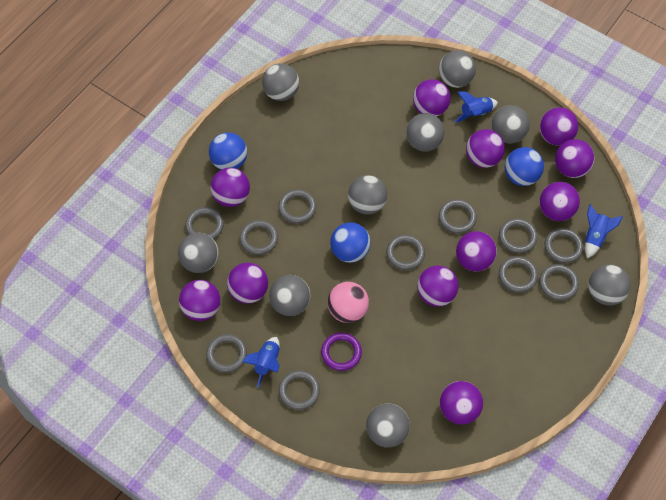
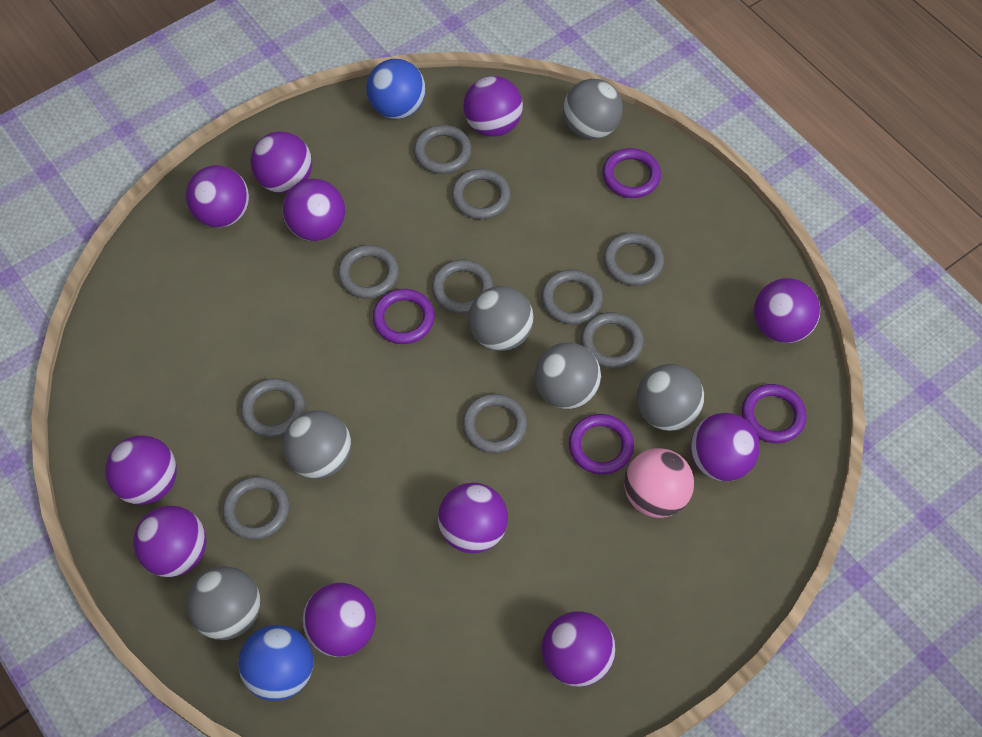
blue ball: 3 -> 2
blue rocket: 3 -> 0
grey ball: 9 -> 6
grey ring: 11 -> 10
purple ring: 1 -> 4

